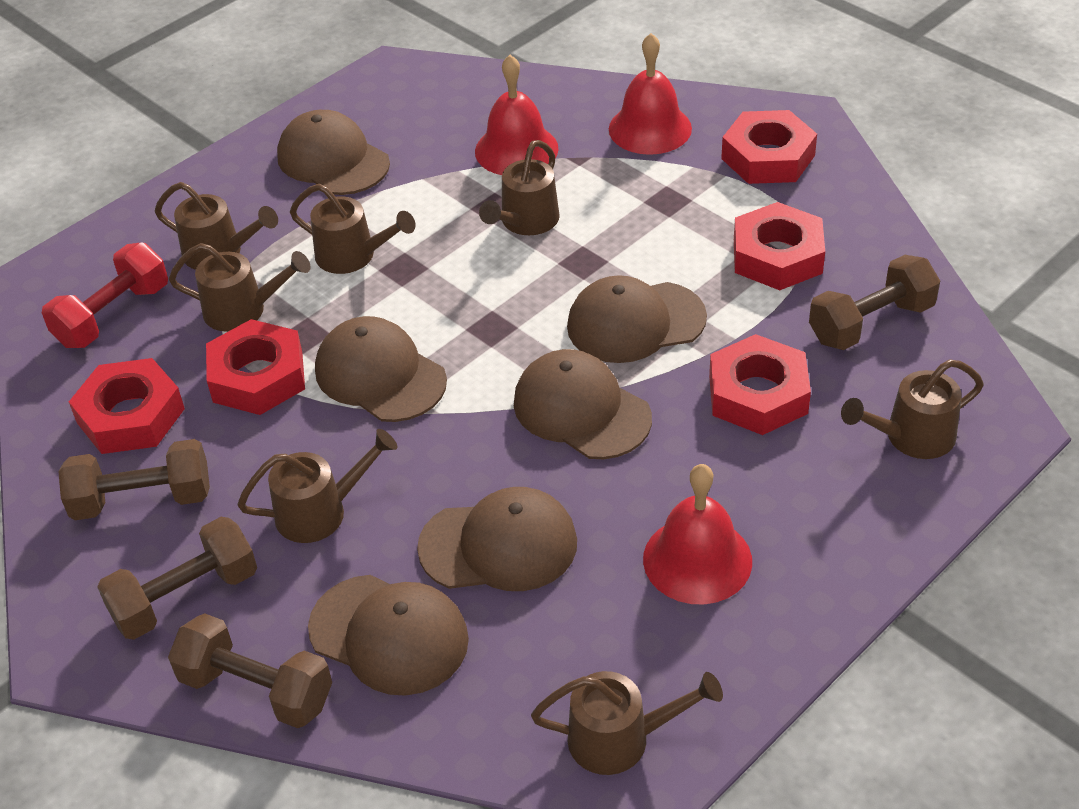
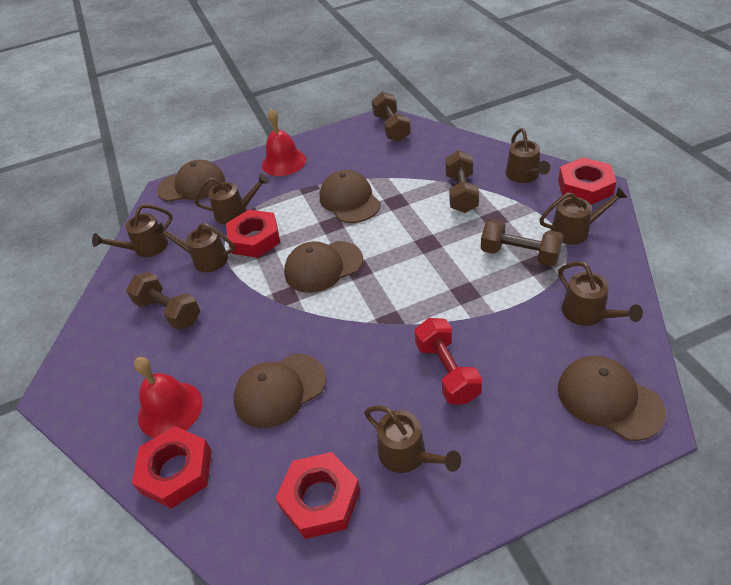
brown cap: 6 -> 5
red bell: 3 -> 2
red nut: 5 -> 4

